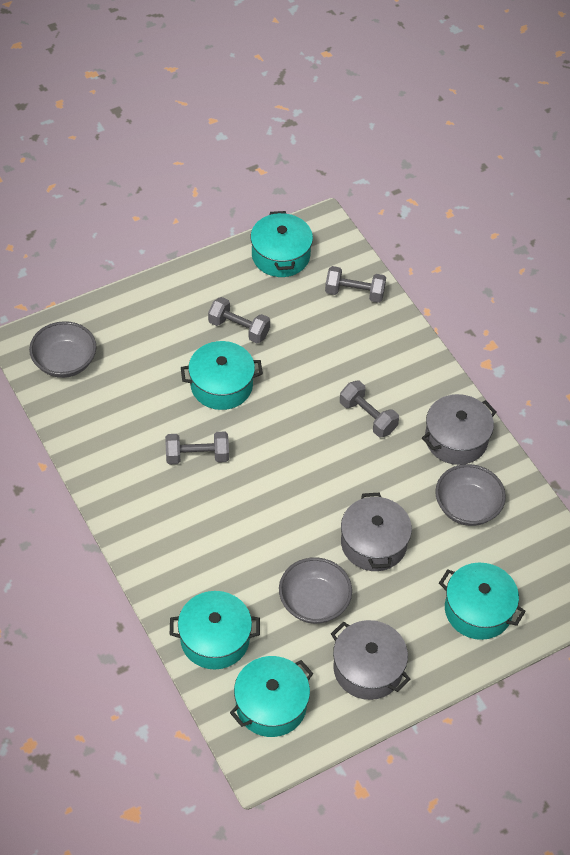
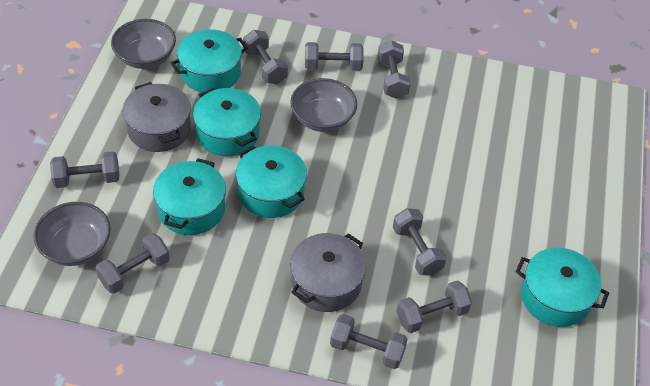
grey dumbbell: 4 -> 8
grey pot: 3 -> 2

